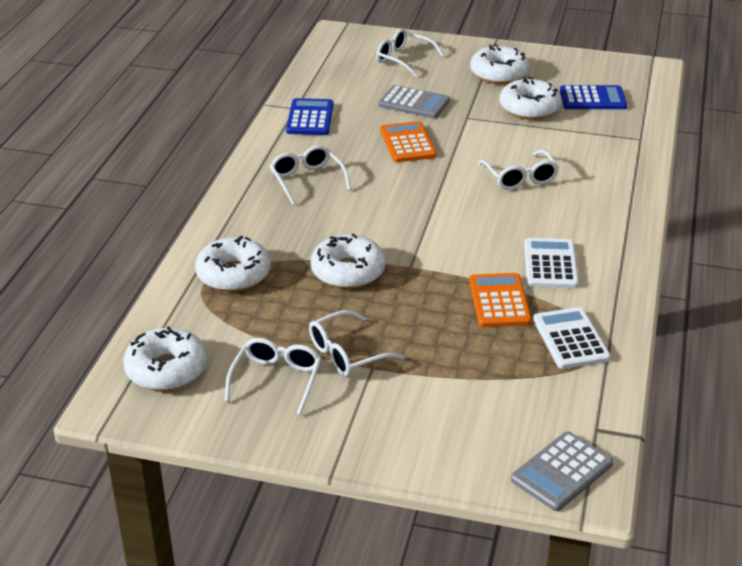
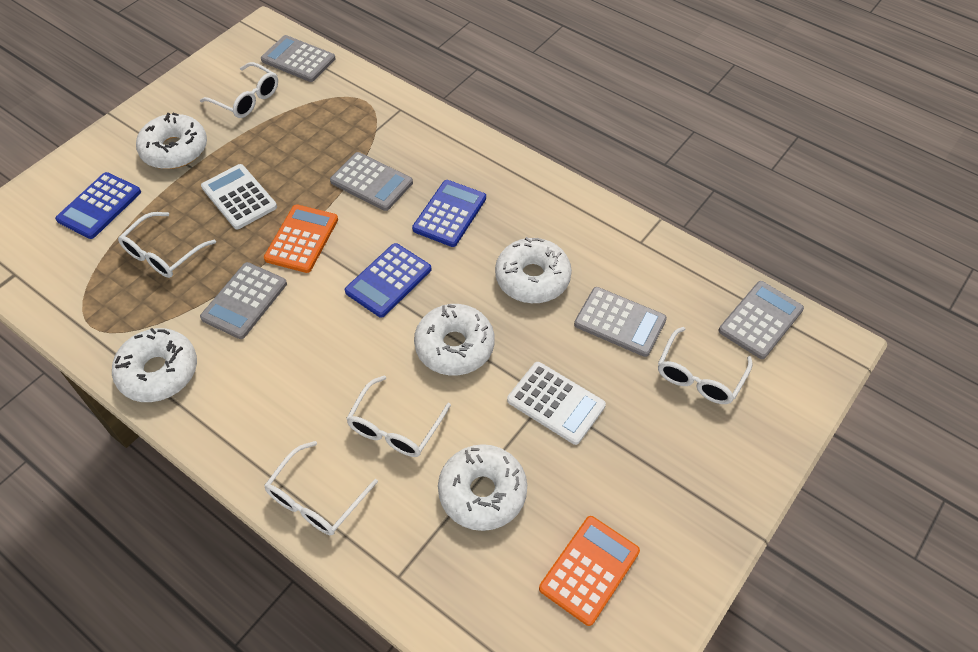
blue calculator: 2 -> 3
grey calculator: 2 -> 5

